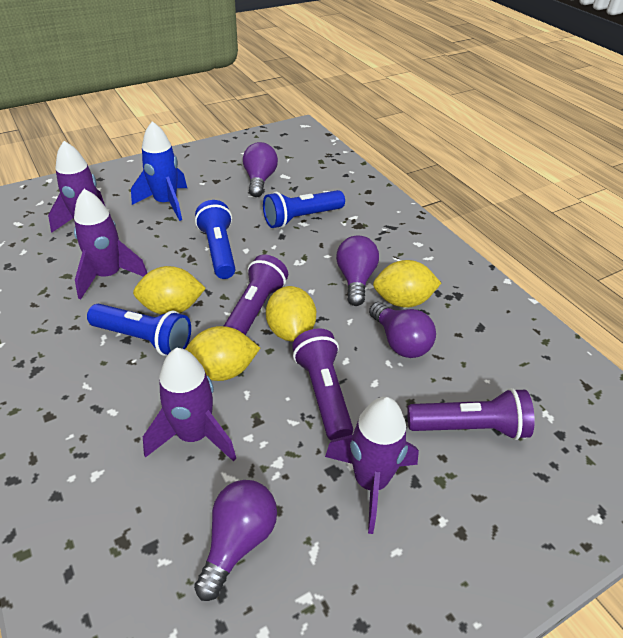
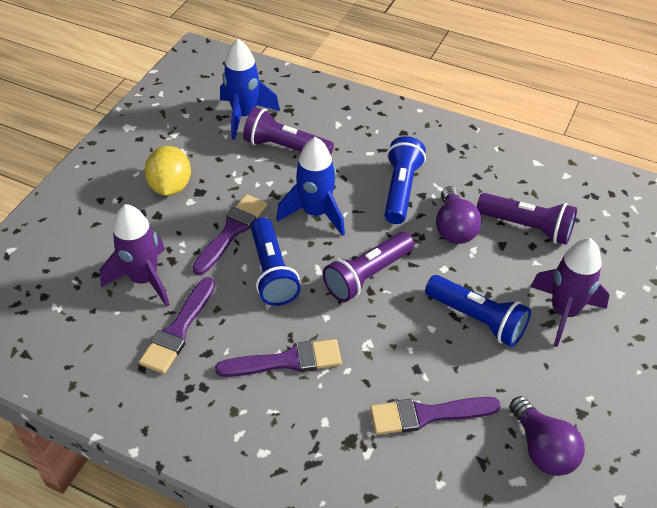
blue rocket: 1 -> 2
purple brush: 0 -> 4
purple light bulb: 4 -> 2
purple rocket: 4 -> 2
yellow lemon: 4 -> 1

